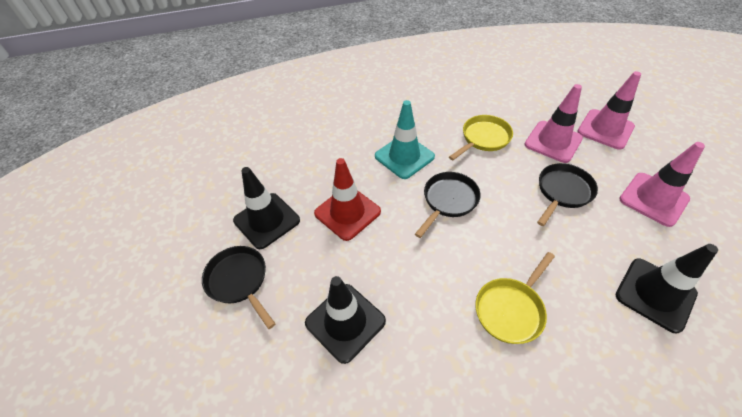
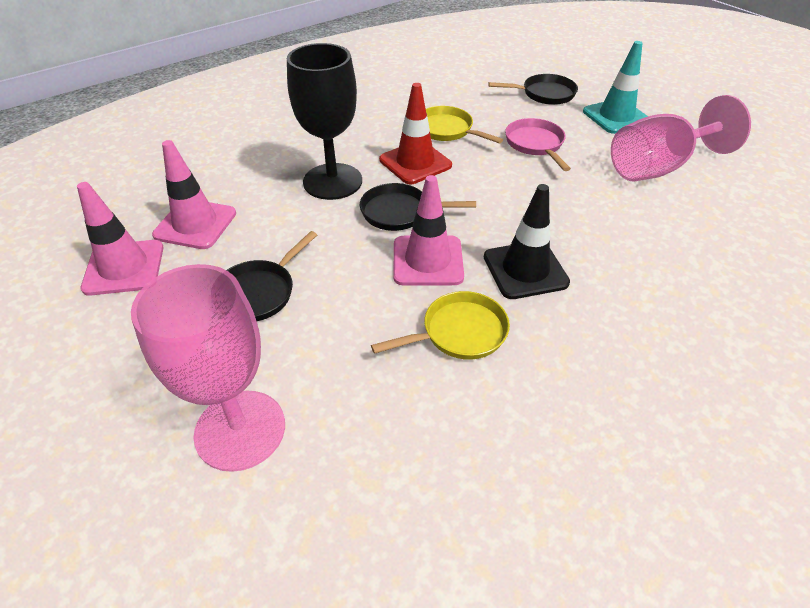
black goblet: 0 -> 1
black traffic cone: 3 -> 1
pink goblet: 0 -> 2
pink pan: 0 -> 1

